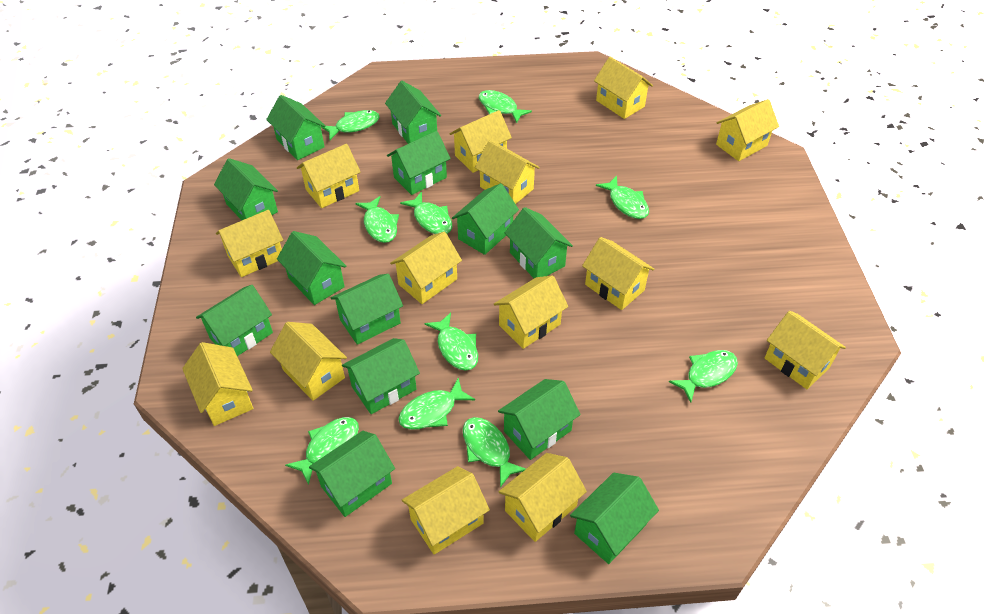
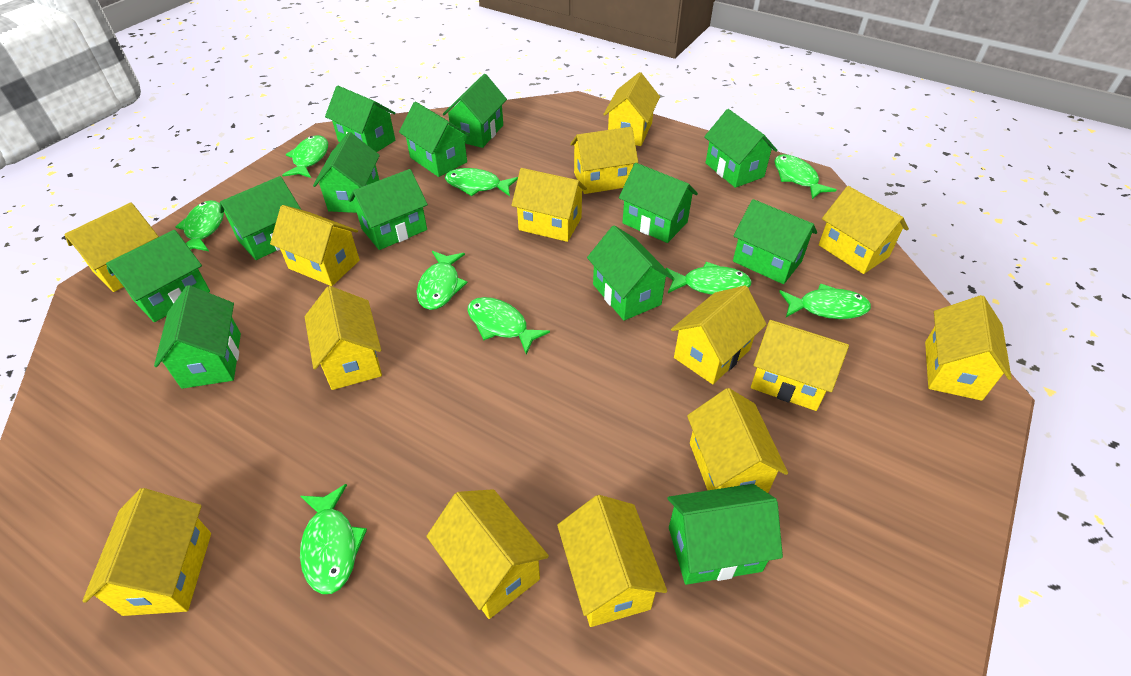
green fish: 10 -> 9

